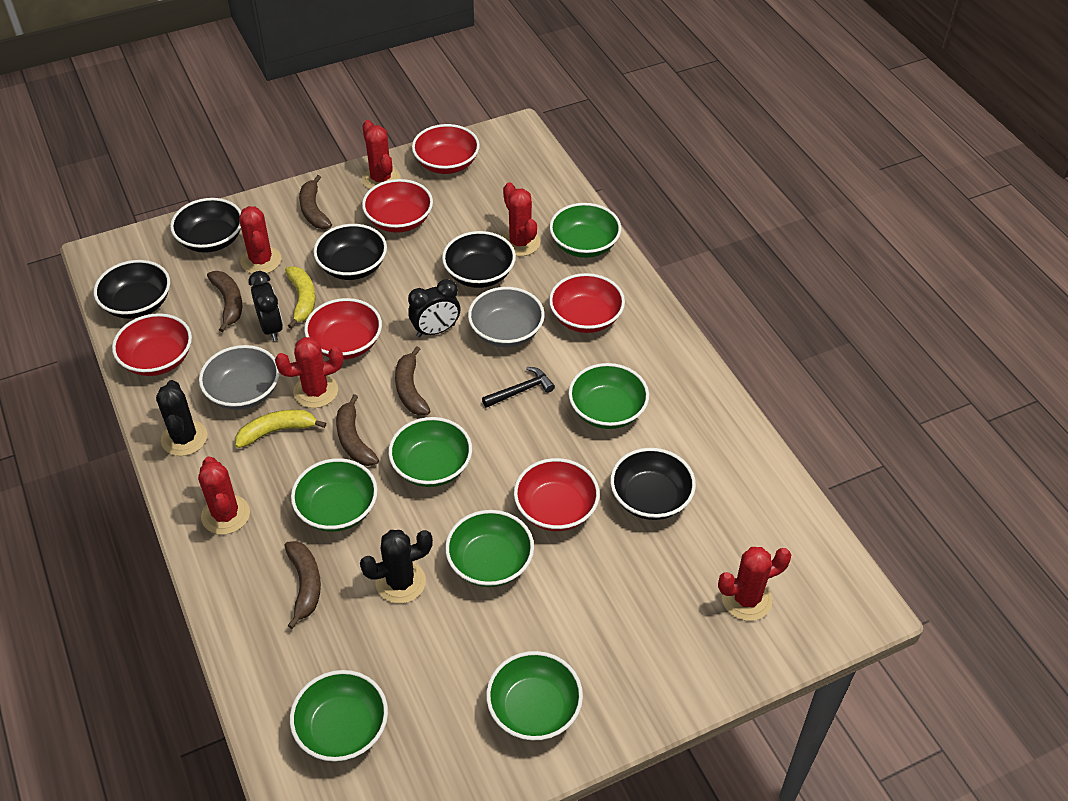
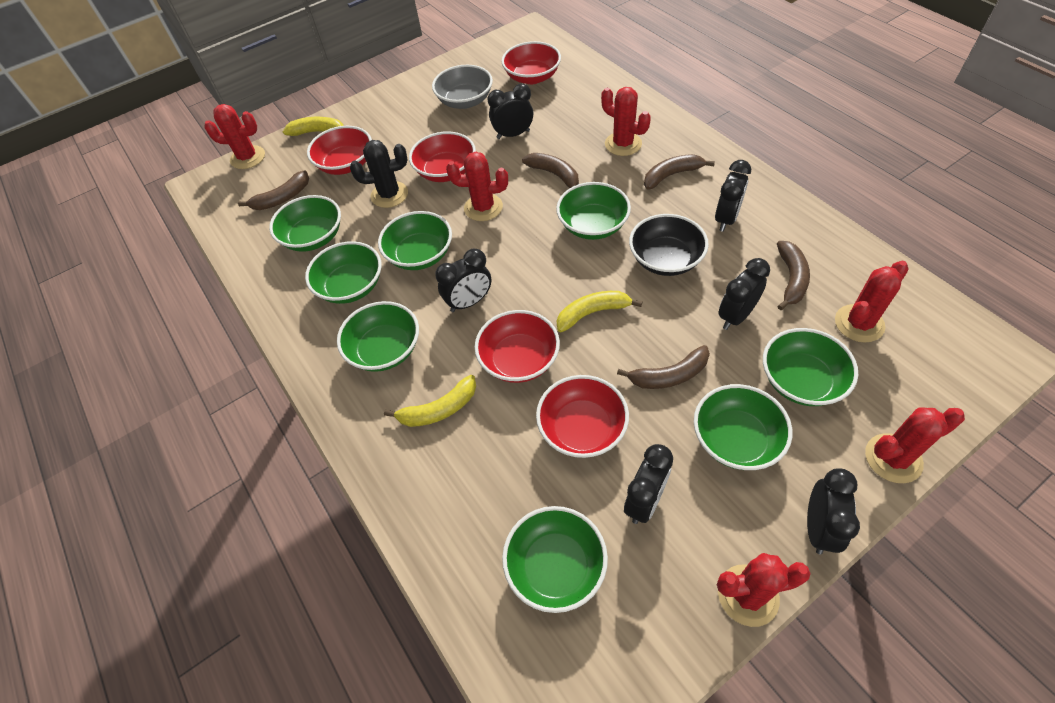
black bowl: 5 -> 1
black cactus: 2 -> 1
black clock: 2 -> 6
black hammer: 1 -> 0
green bowl: 7 -> 8
grey bowl: 2 -> 1
red bowl: 6 -> 5
yellow banana: 2 -> 3

